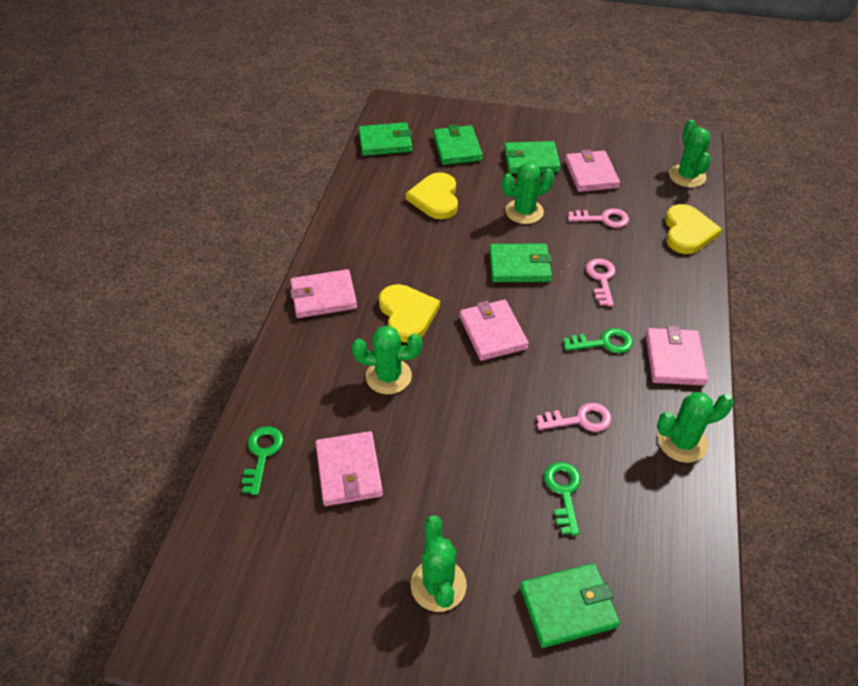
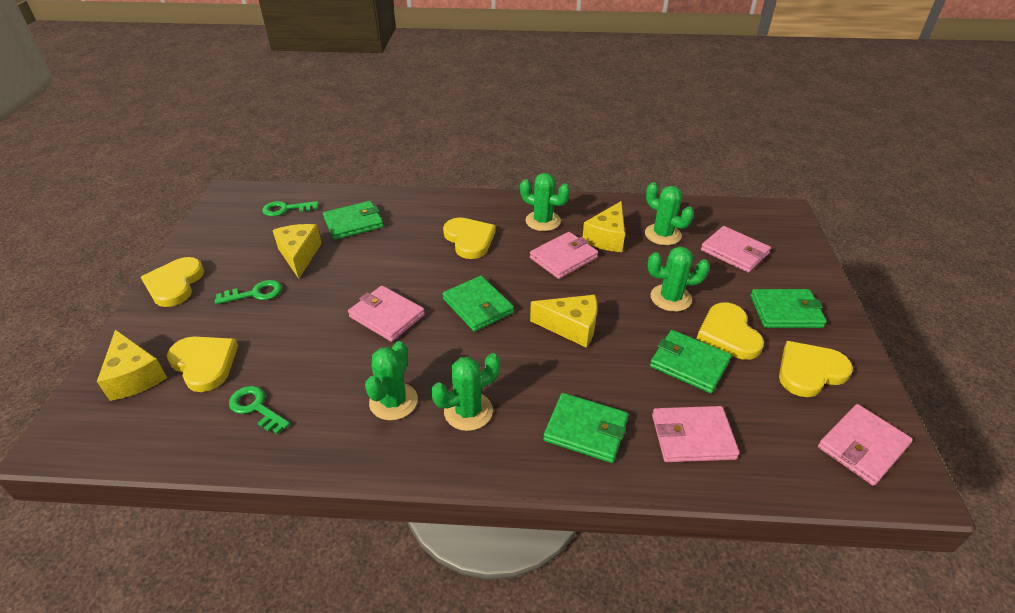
pink key: 3 -> 0
yellow cheese: 0 -> 4
yellow heart: 3 -> 5

